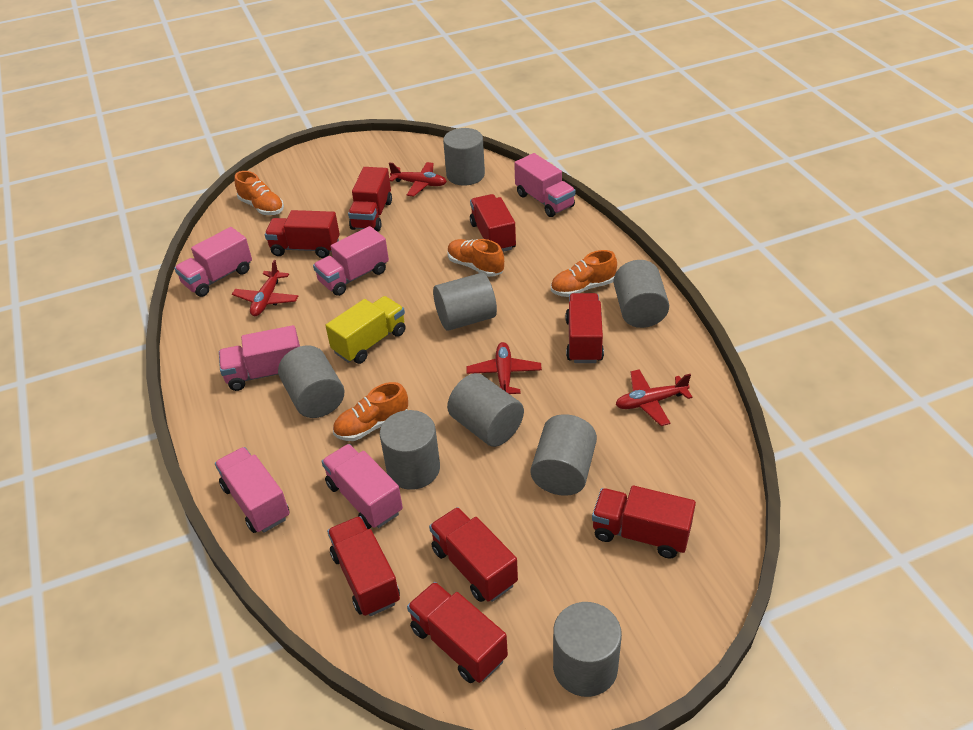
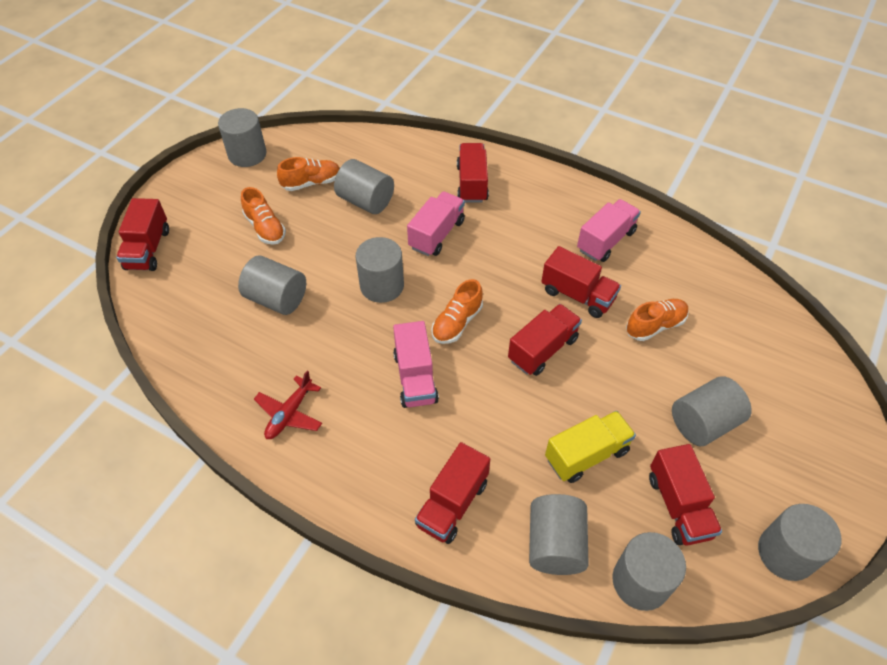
pink truck: 6 -> 3
red plane: 4 -> 1
red truck: 8 -> 6

